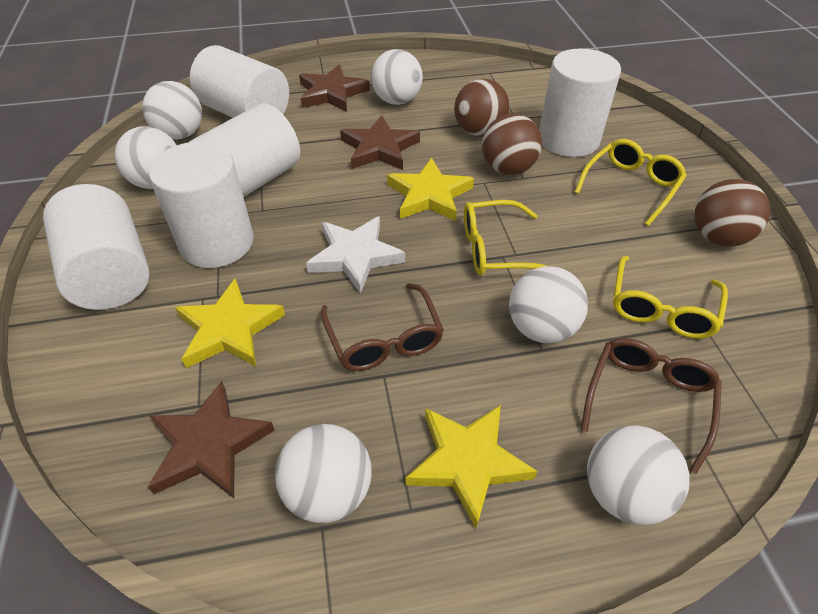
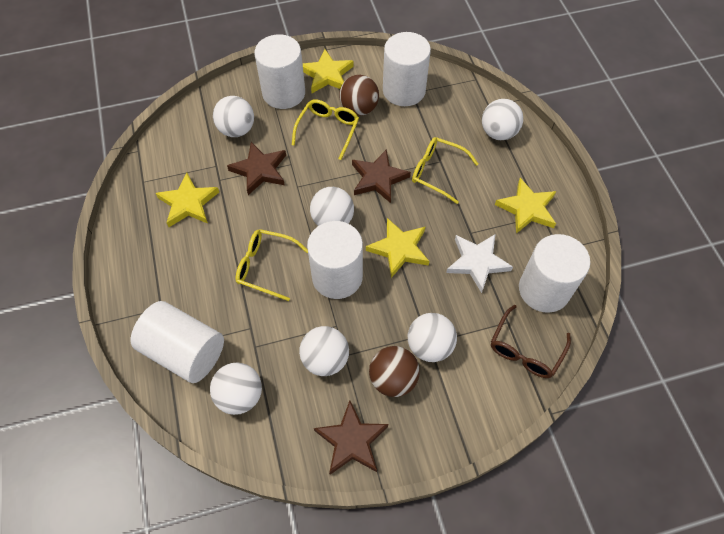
brown ball: 3 -> 2
brown glasses: 2 -> 1
yellow star: 3 -> 4

